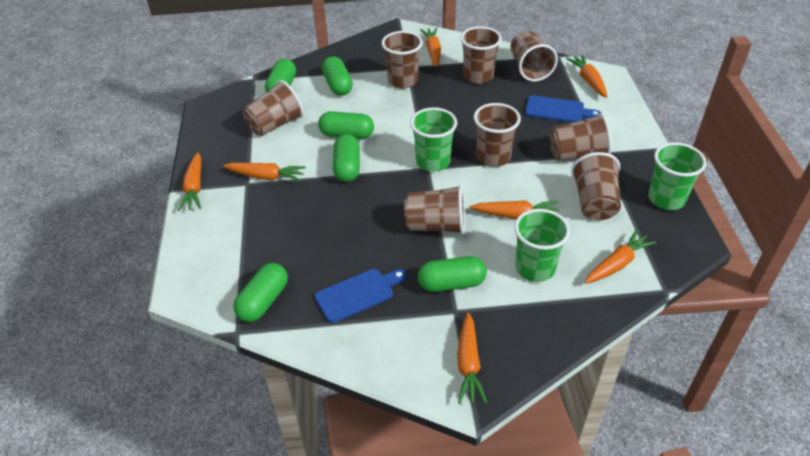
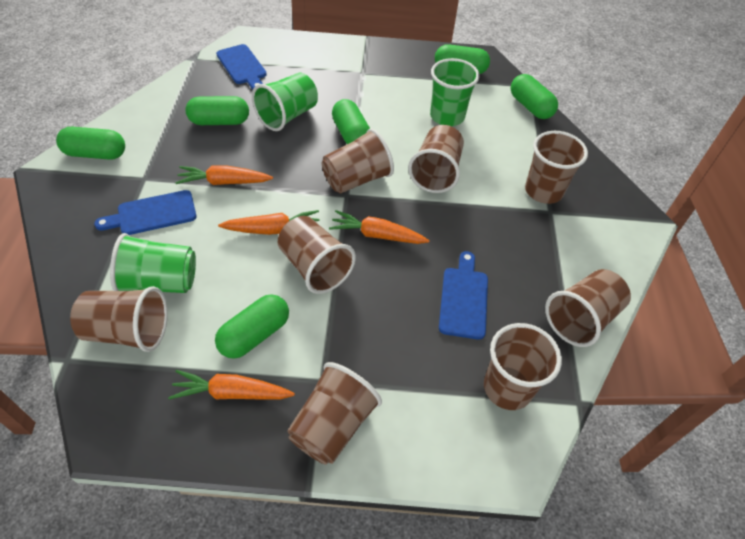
blue cutting board: 2 -> 3
orange carrot: 7 -> 4

